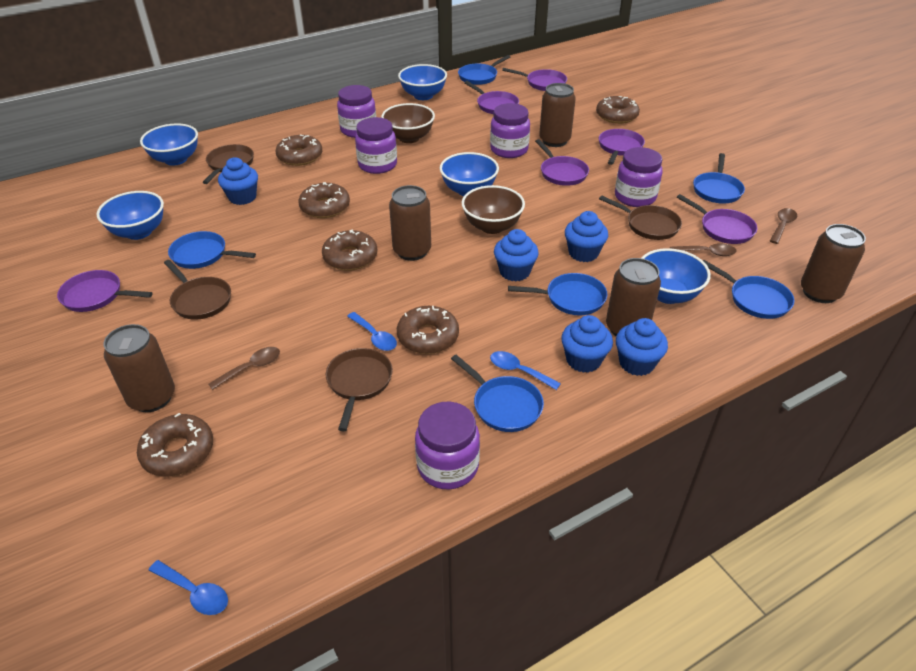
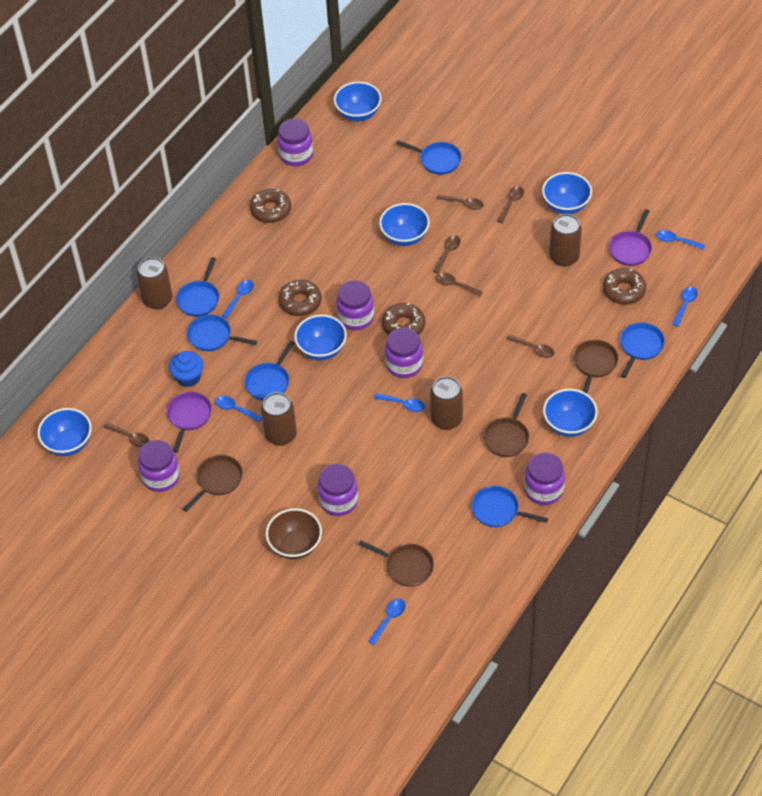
blue bowl: 5 -> 6
blue cupcake: 5 -> 1
blue spoon: 3 -> 6
brown bowl: 2 -> 1
brown can: 5 -> 4
brown donut: 6 -> 4
brown spoon: 3 -> 6
purple jar: 5 -> 6
purple pan: 6 -> 2

